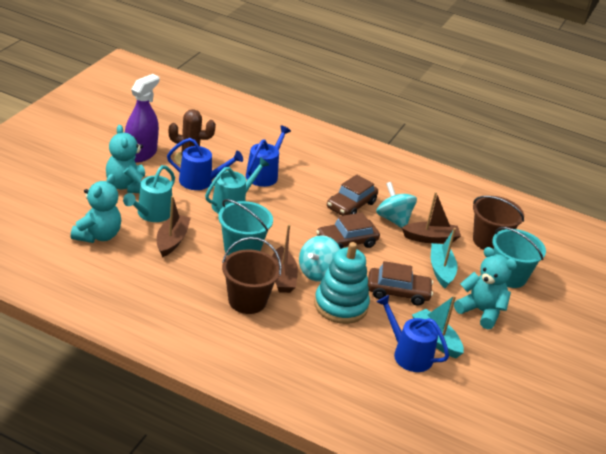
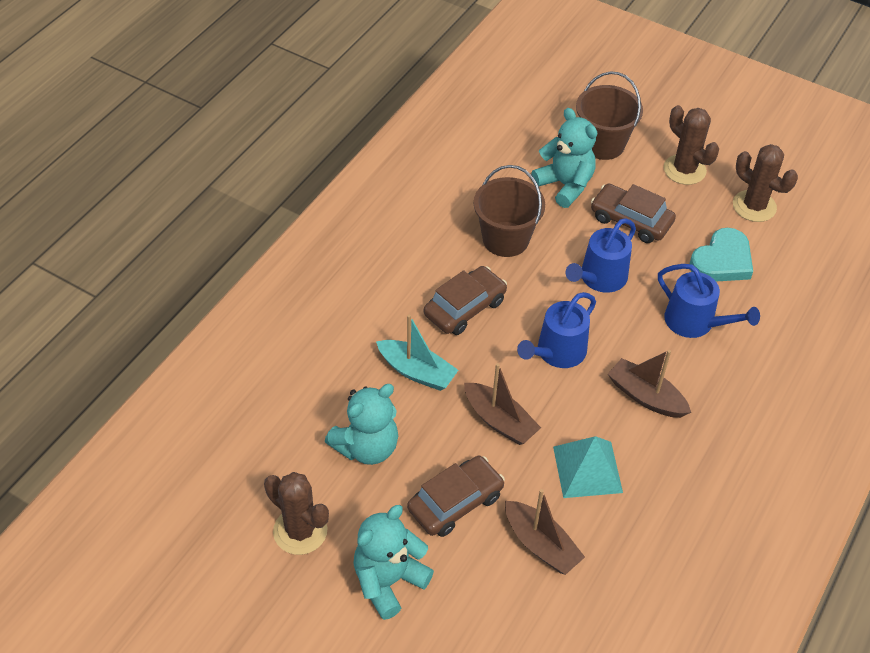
brown cactus: 1 -> 3
purple spray bottle: 1 -> 0
turquoise boat: 2 -> 1
turquoise bucket: 2 -> 0
turquoise heart: 0 -> 1
turquoise pyramid: 0 -> 1
turquoise spinning top: 2 -> 0
turquoise stacking toy: 1 -> 0
turquoise watering can: 2 -> 0

